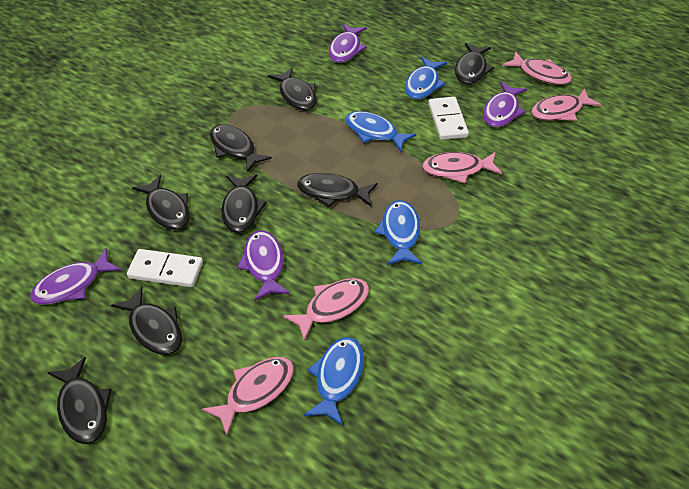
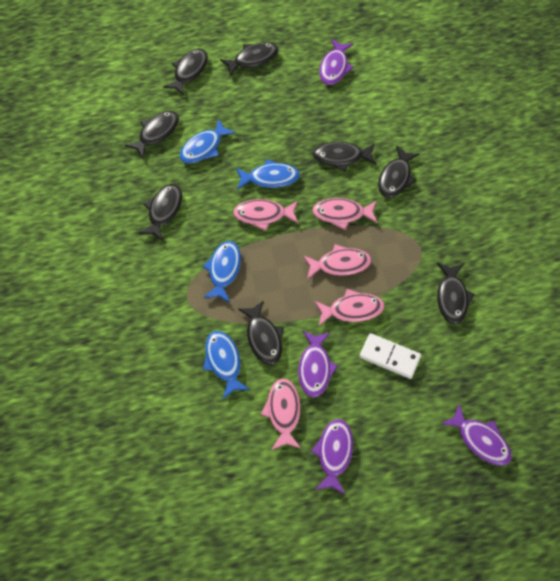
white domino: 2 -> 1

